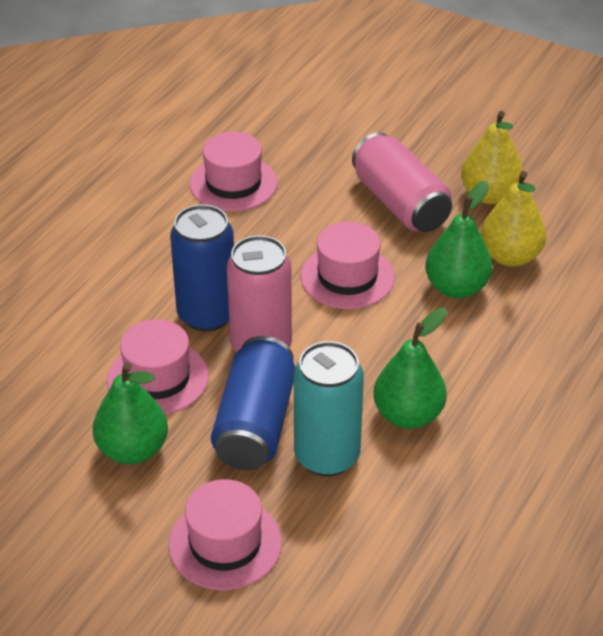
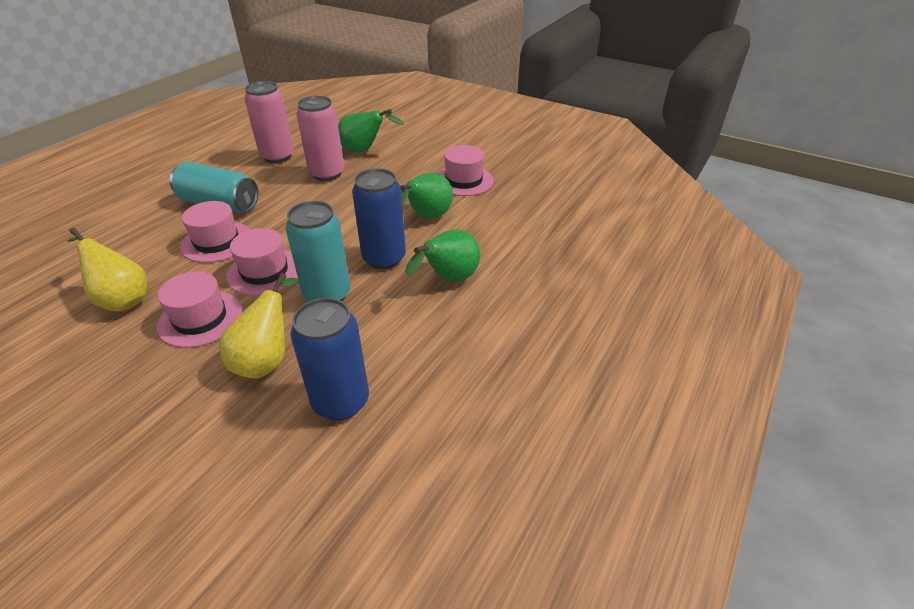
turquoise can: 1 -> 2

